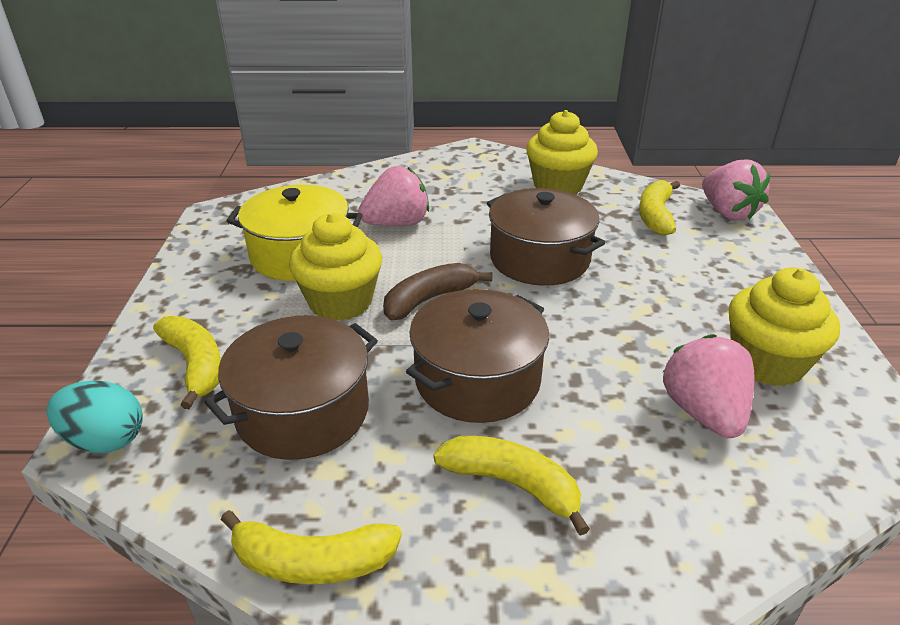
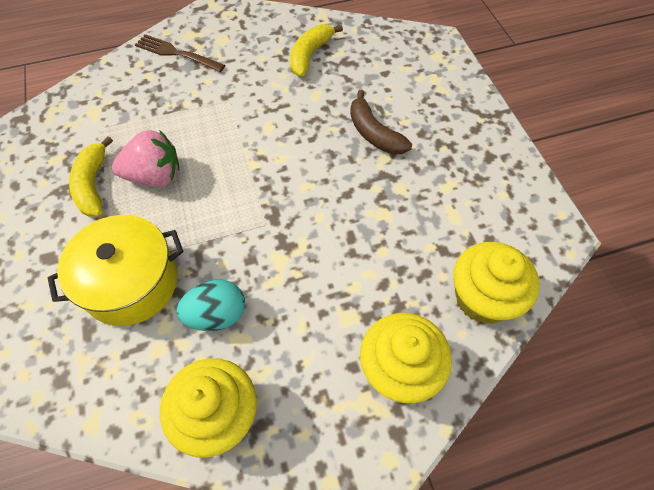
brown fork: 0 -> 1
brown pot: 3 -> 0
pink strawberry: 3 -> 1
yellow banana: 4 -> 2

